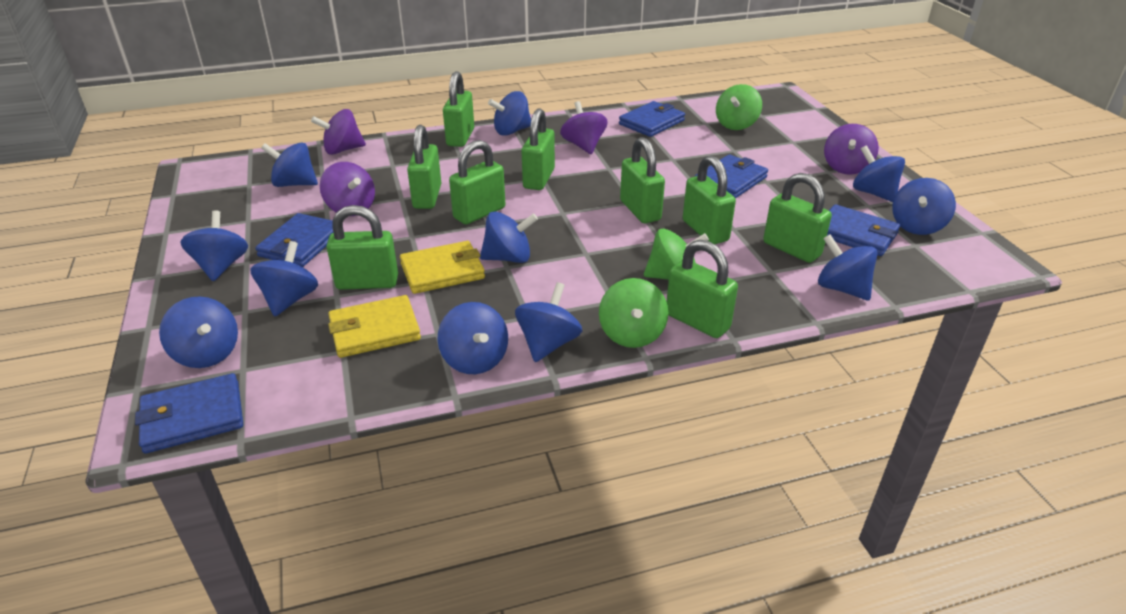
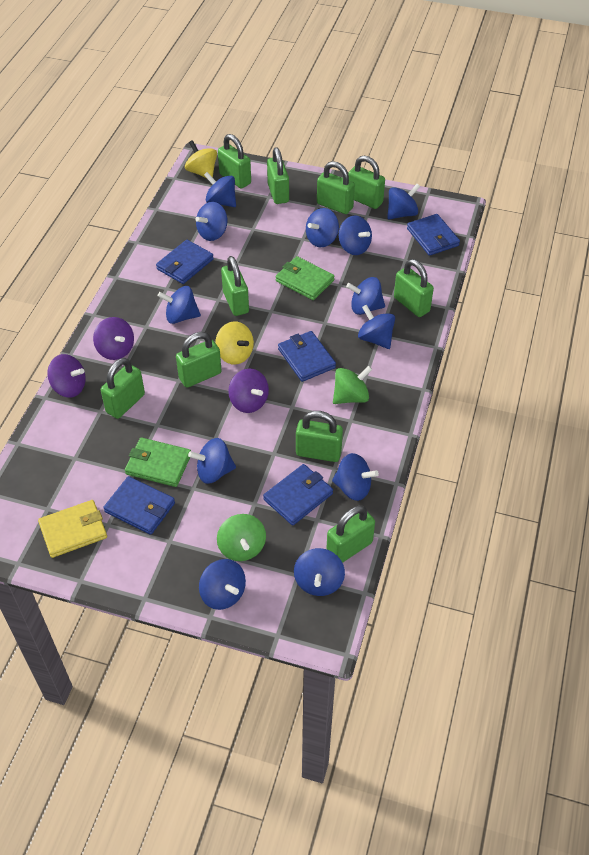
blue spinning top: 11 -> 12
green padlock: 9 -> 10
green spinning top: 3 -> 2
green wallet: 0 -> 2
purple spinning top: 4 -> 3
yellow spinning top: 0 -> 2
yellow wallet: 2 -> 1

